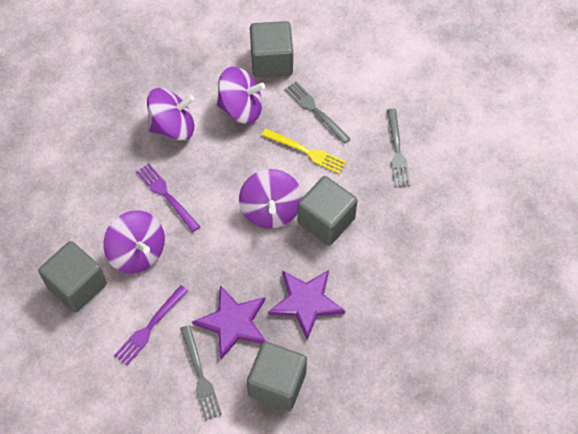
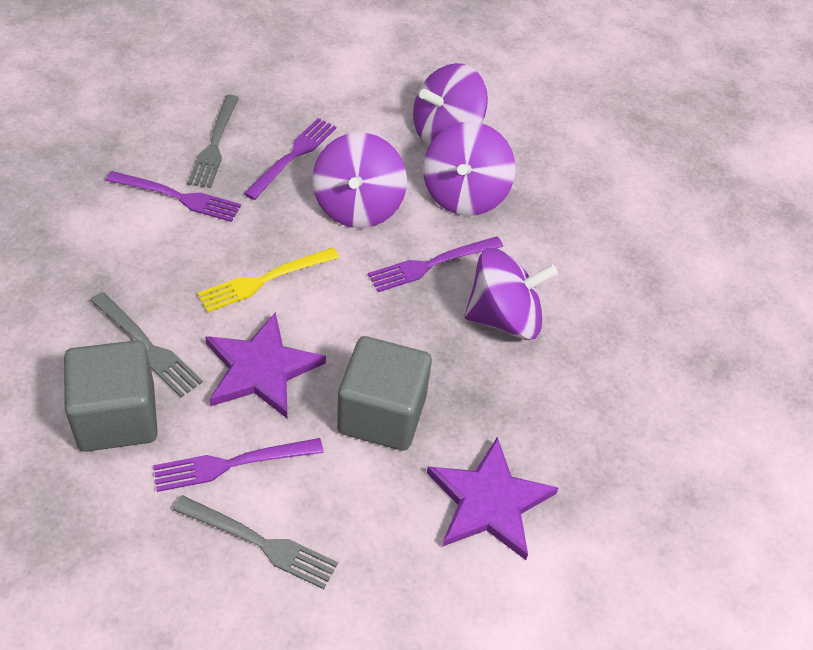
grey cube: 4 -> 2
purple fork: 2 -> 4

